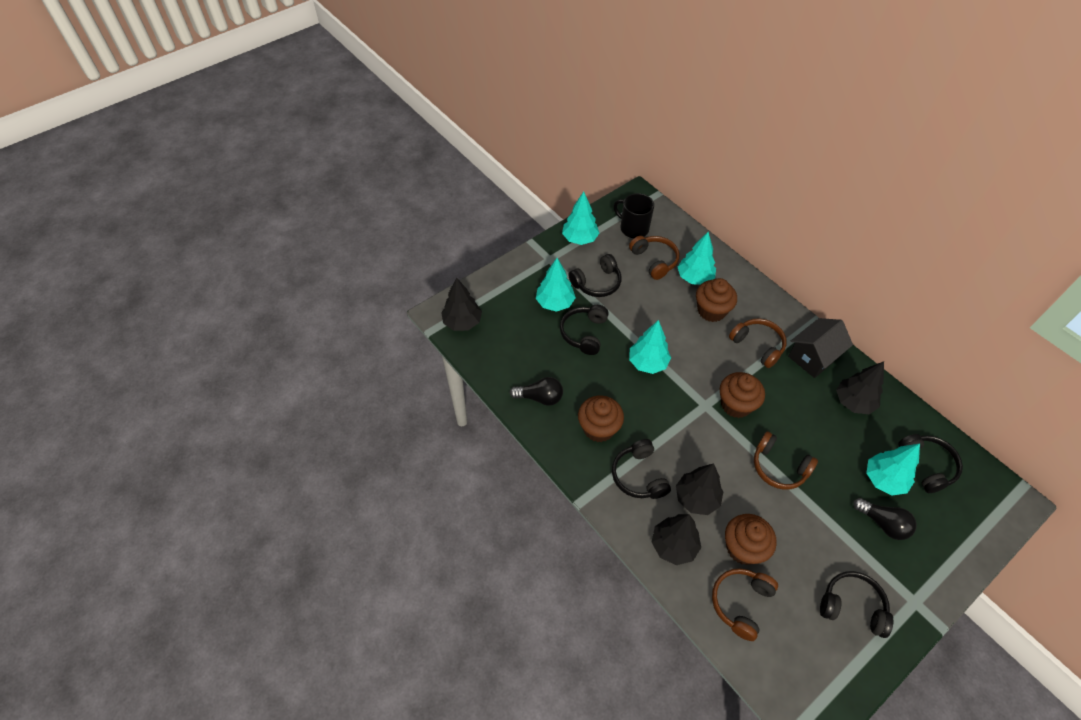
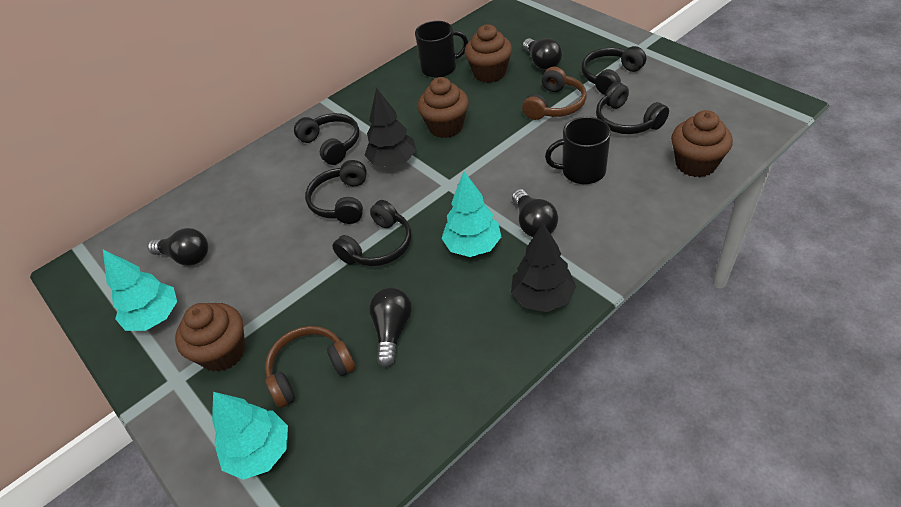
black house: 1 -> 0
black light bulb: 2 -> 4
black mug: 1 -> 2
black tree: 4 -> 2
brown headphones: 4 -> 2
turquoise tree: 5 -> 3

